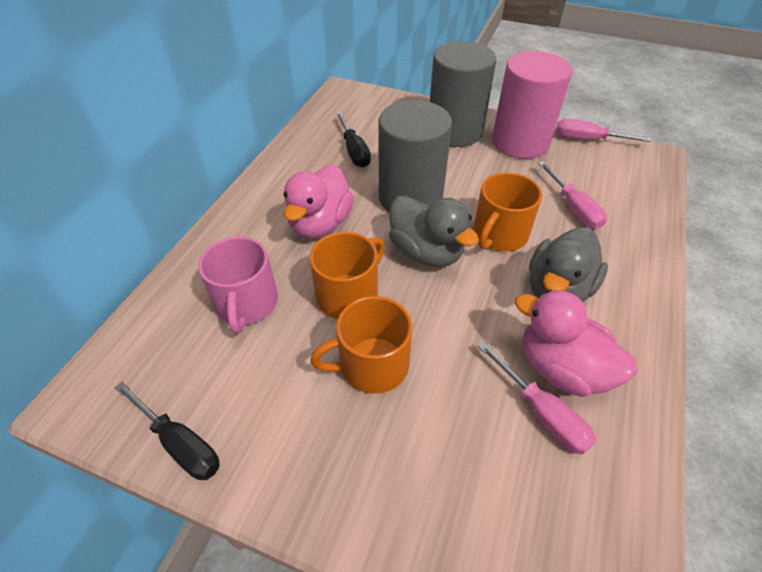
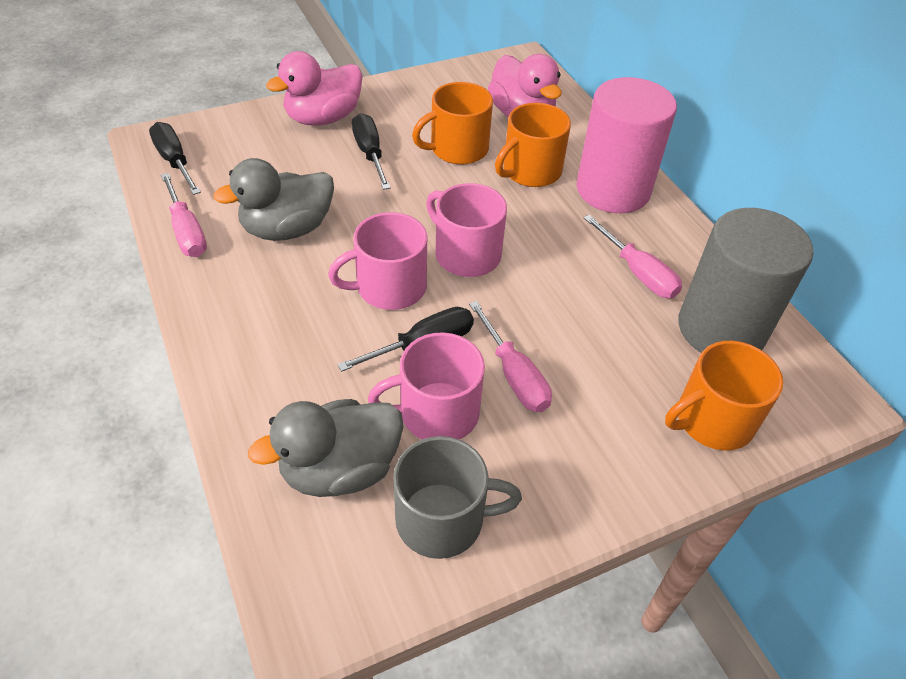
black screwdriver: 2 -> 3
grey cylinder: 2 -> 1
grey mug: 0 -> 1
pink mug: 1 -> 3

